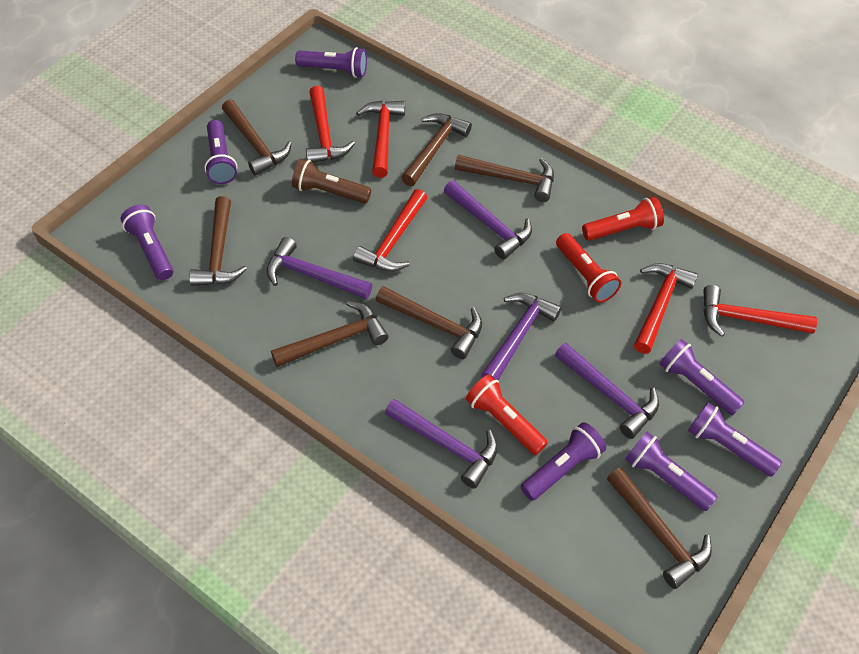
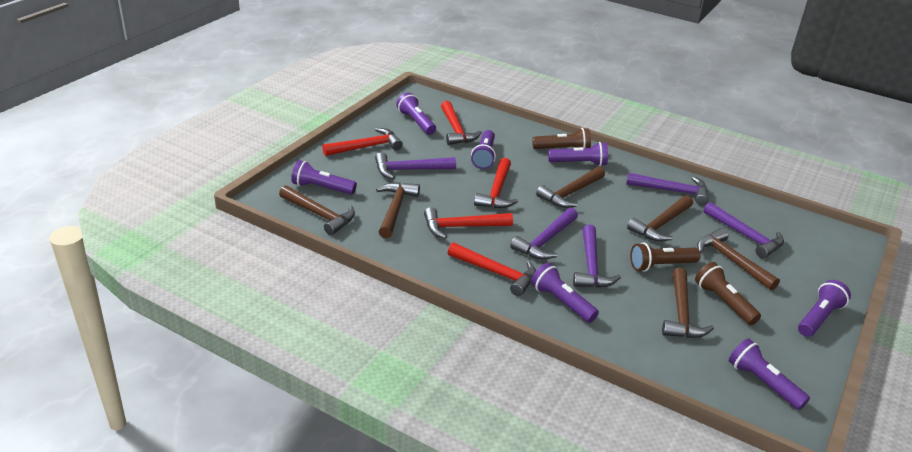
brown flashlight: 1 -> 3
brown hammer: 7 -> 6
red flashlight: 3 -> 0

